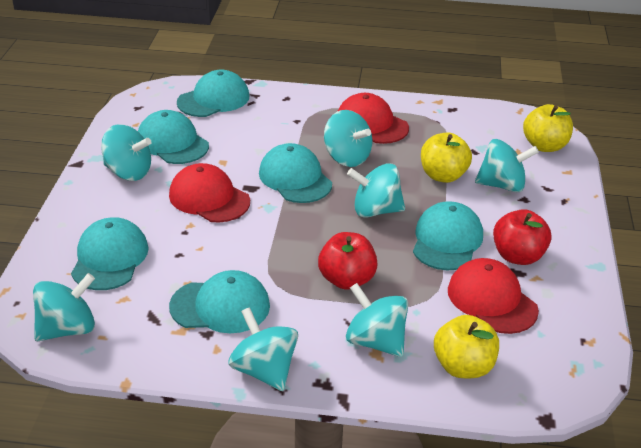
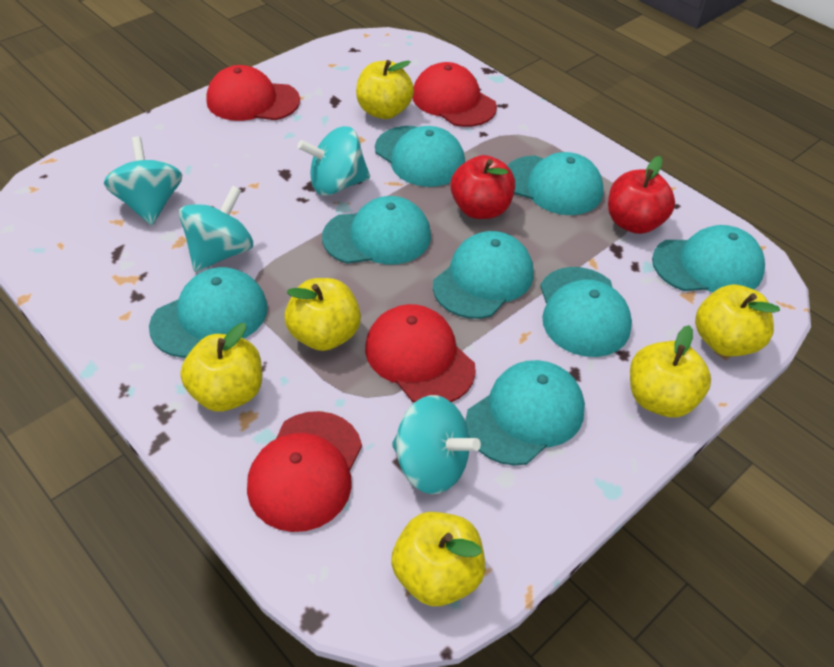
red cap: 3 -> 4
turquoise cap: 6 -> 8
turquoise spinning top: 7 -> 4
yellow apple: 3 -> 6

